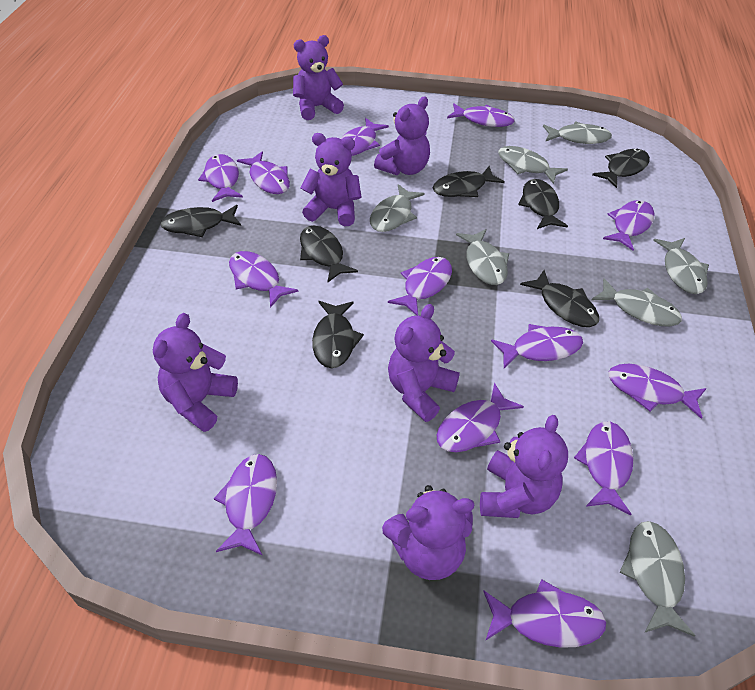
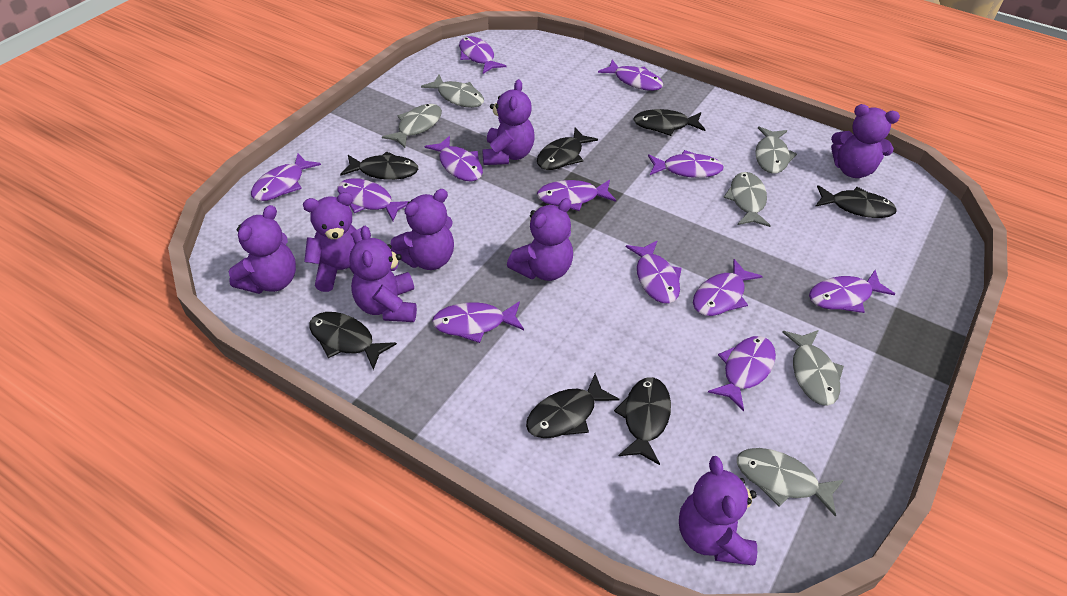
grey fish: 7 -> 6
purple fish: 13 -> 12
purple teddy bear: 7 -> 8

